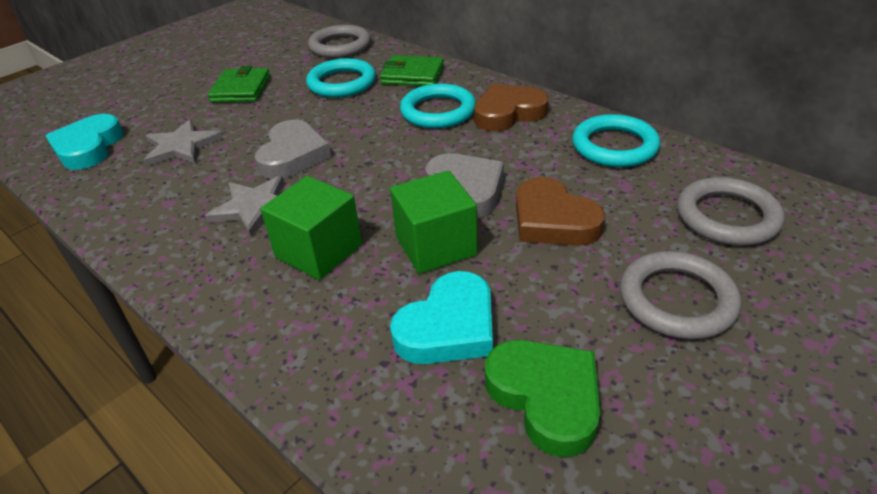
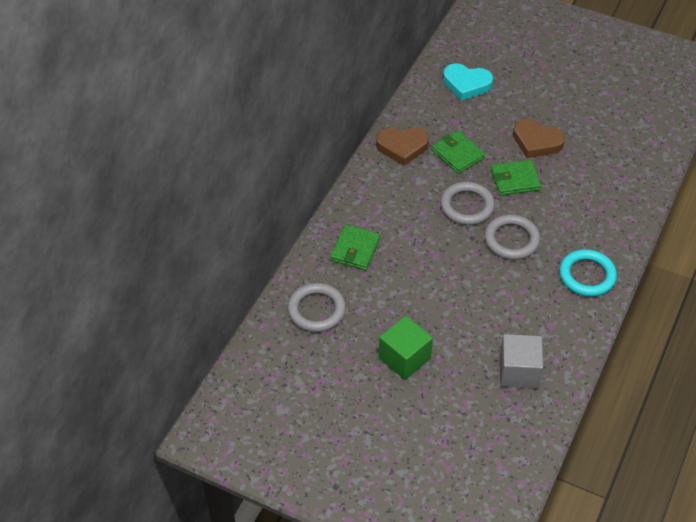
green cube: 2 -> 1
green heart: 1 -> 0
green wallet: 2 -> 3
grey cube: 0 -> 1
grey heart: 2 -> 0
grey star: 2 -> 0
turquoise heart: 2 -> 1
turquoise ring: 3 -> 1

